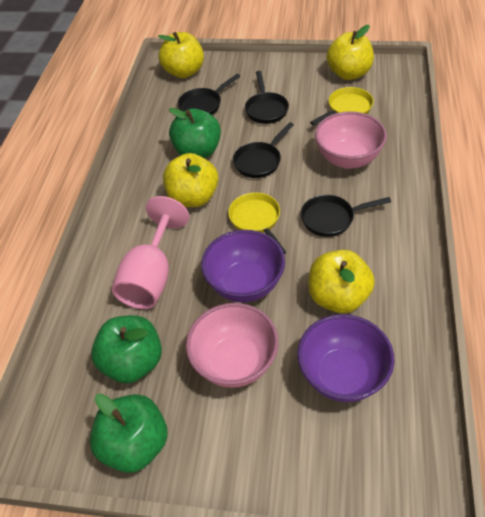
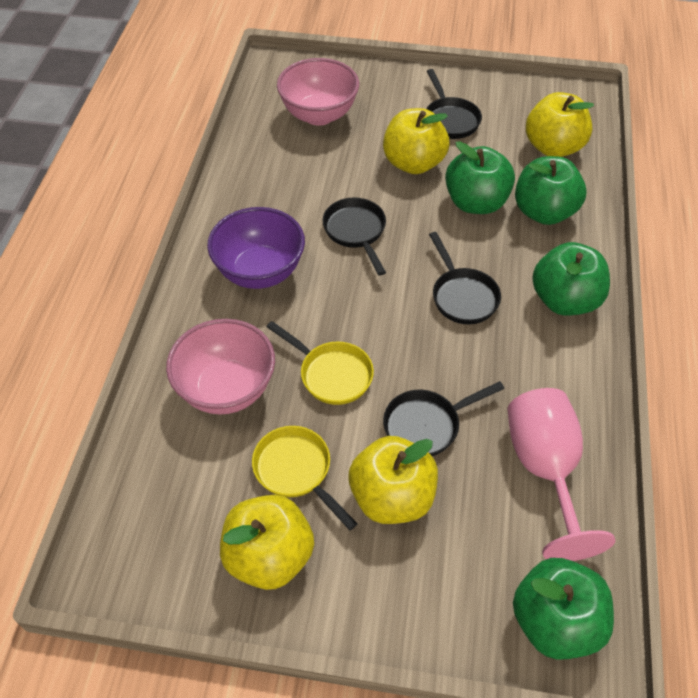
green apple: 3 -> 4
purple bowl: 2 -> 1

